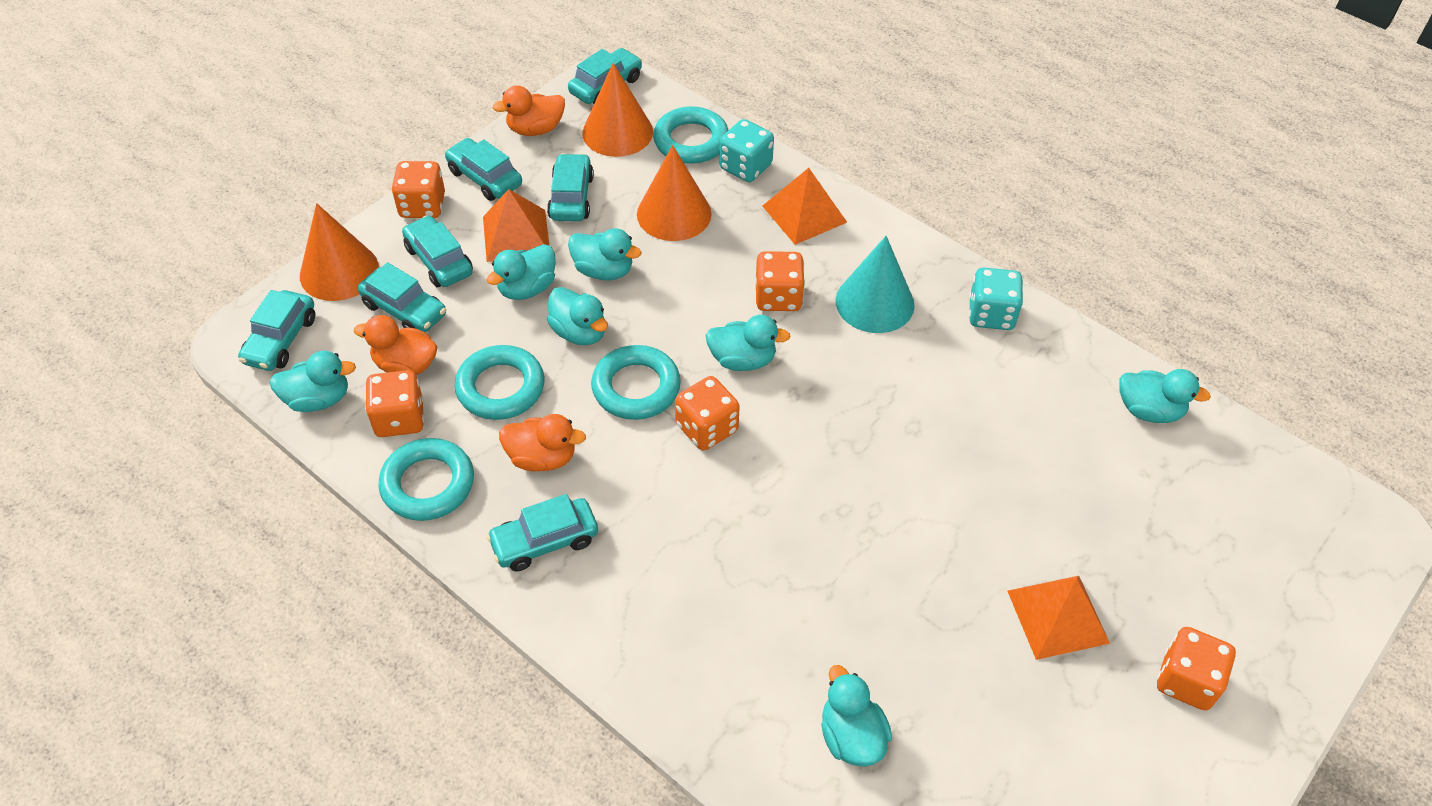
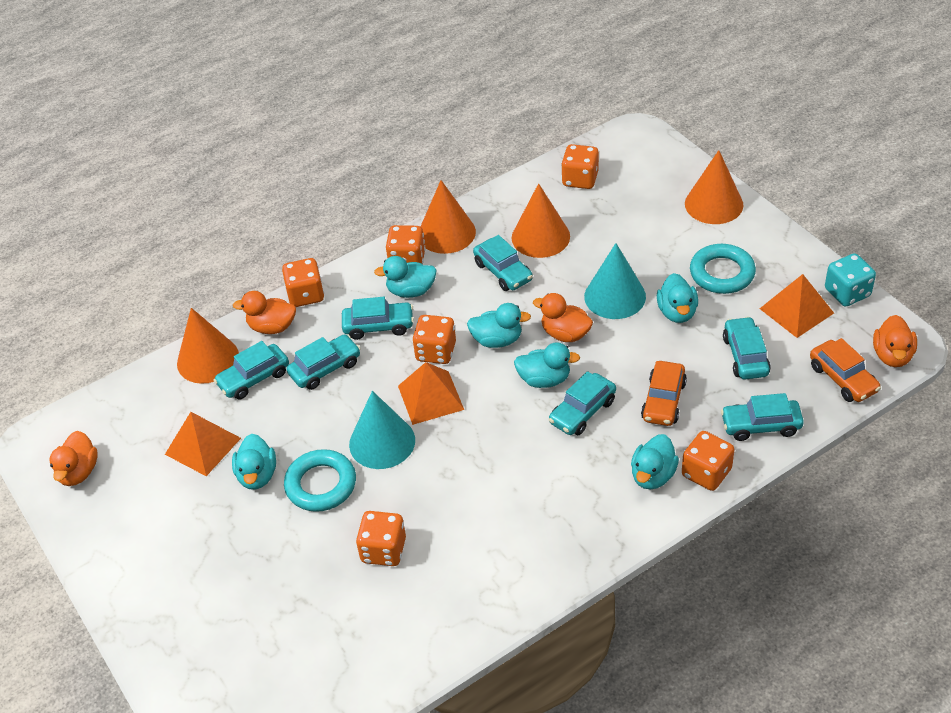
orange car: 0 -> 2
orange cone: 3 -> 4
orange dice: 5 -> 6
orange duck: 3 -> 4
turquoise cone: 1 -> 2
turquoise dice: 2 -> 1
turquoise duck: 7 -> 6
turquoise ring: 4 -> 2

